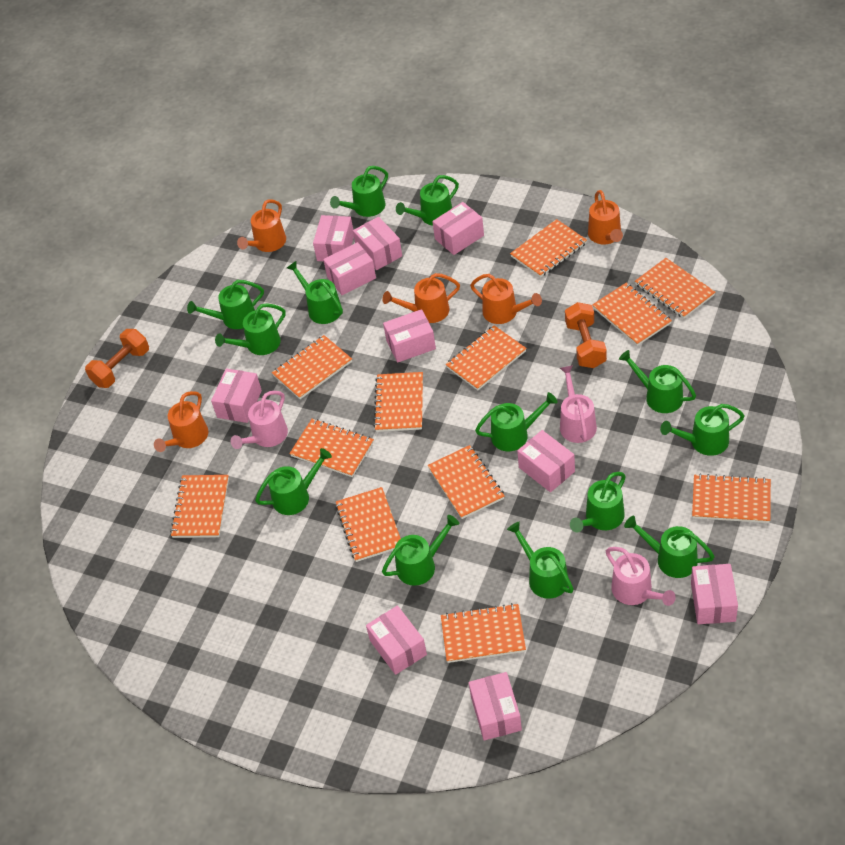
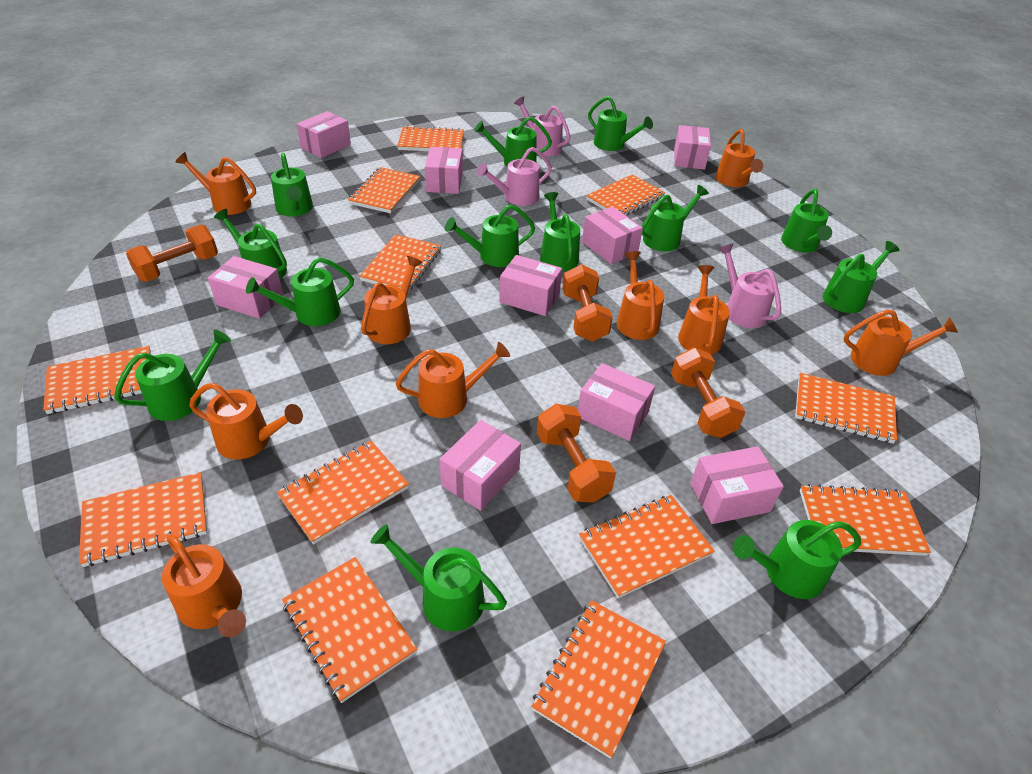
orange dumbbell: 2 -> 4
orange watering can: 5 -> 9
pink box: 10 -> 9

